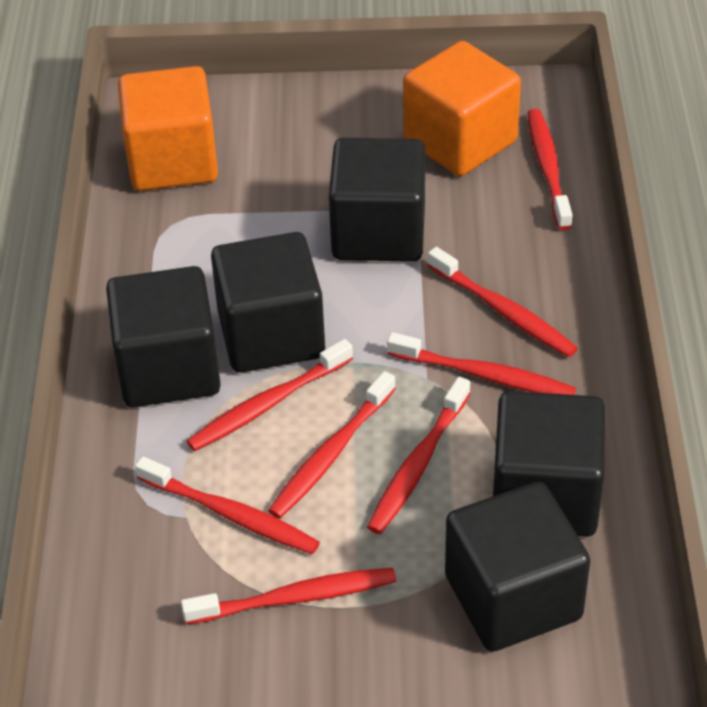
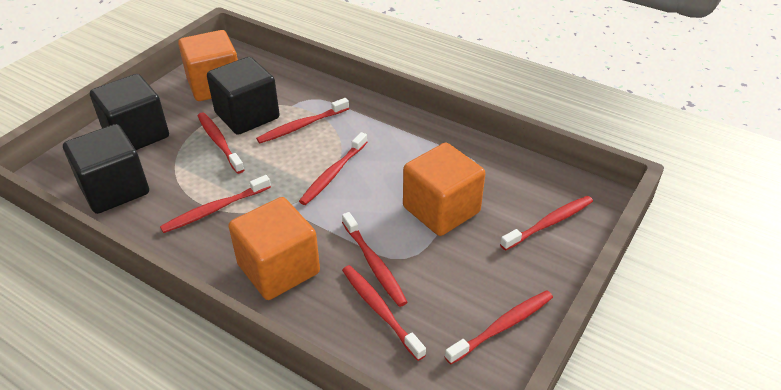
black cube: 5 -> 3
orange cube: 2 -> 3

